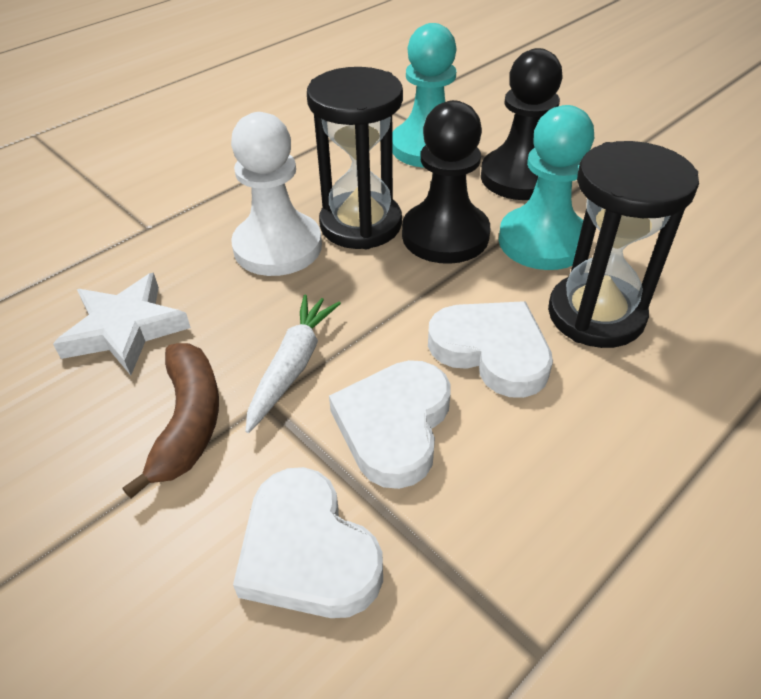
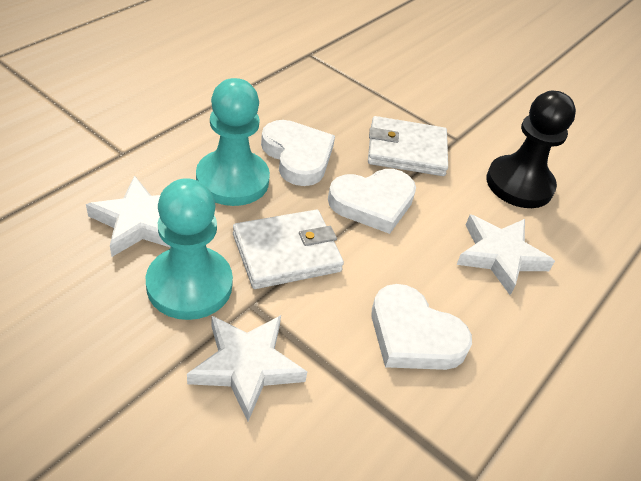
black hourglass: 2 -> 0
black pawn: 2 -> 1
brown banana: 1 -> 0
white carrot: 1 -> 0
white pawn: 1 -> 0
white star: 1 -> 3
white wallet: 0 -> 2

